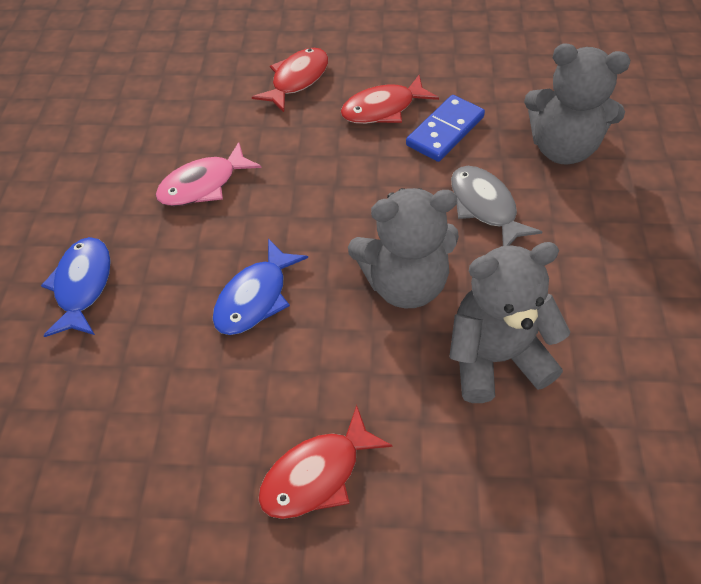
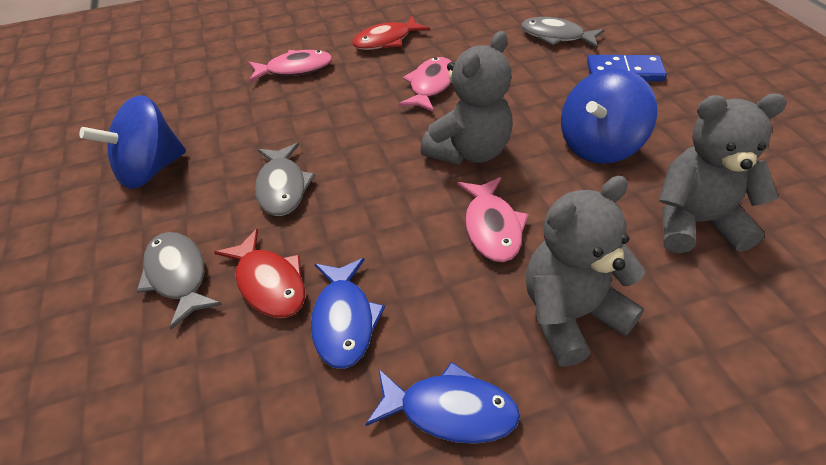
blue spinning top: 0 -> 2
grey fish: 1 -> 3
pink fish: 1 -> 3
red fish: 3 -> 2

